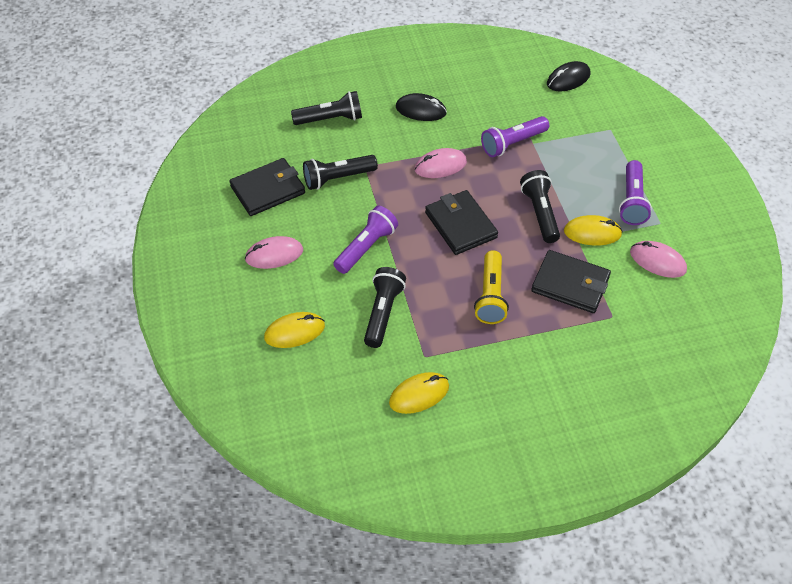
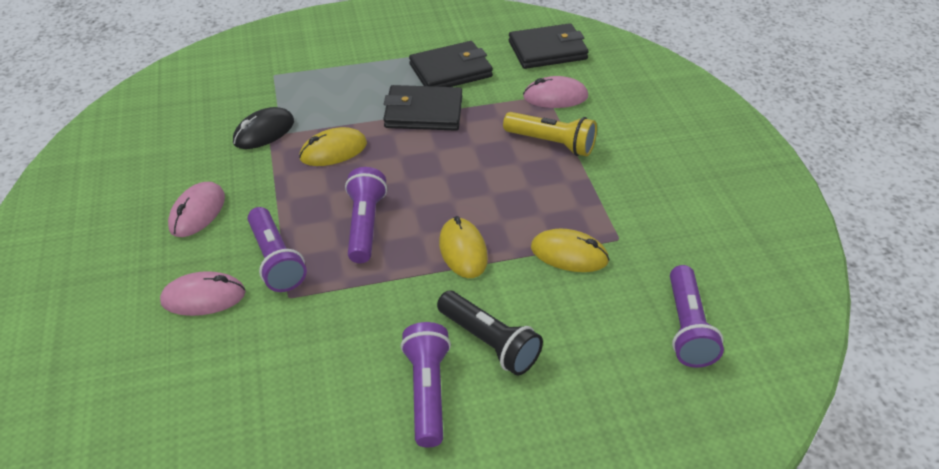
black flashlight: 4 -> 1
black mouse: 2 -> 1
purple flashlight: 3 -> 4

